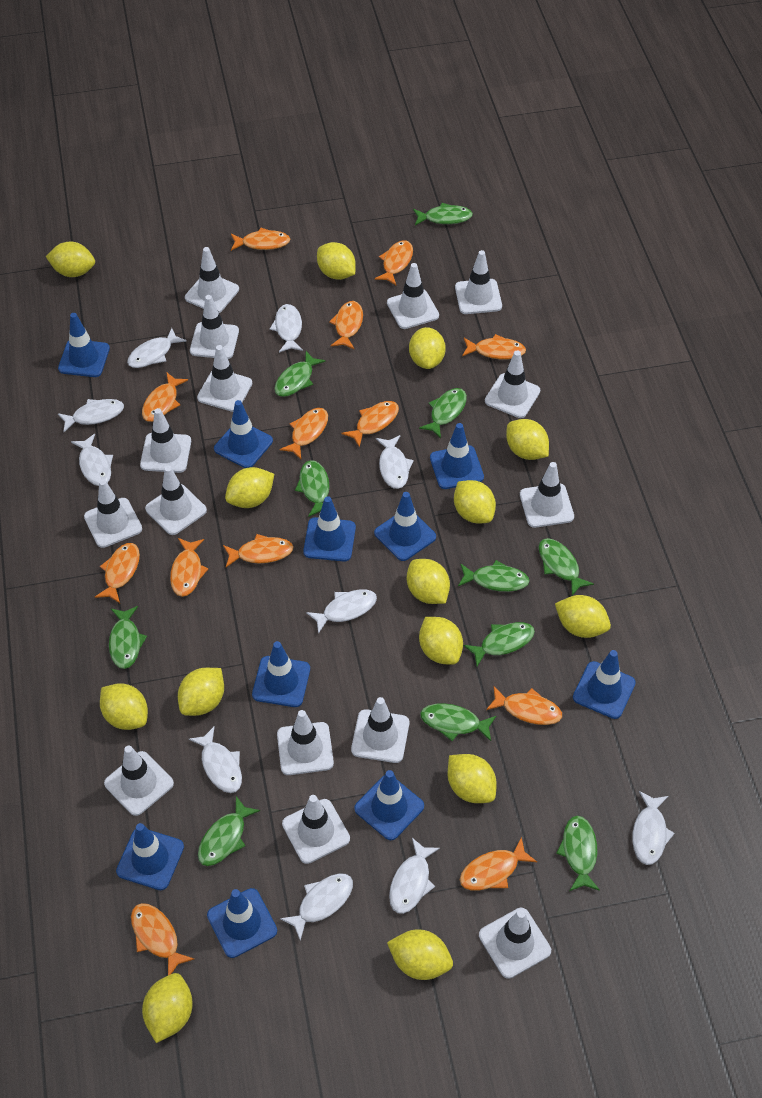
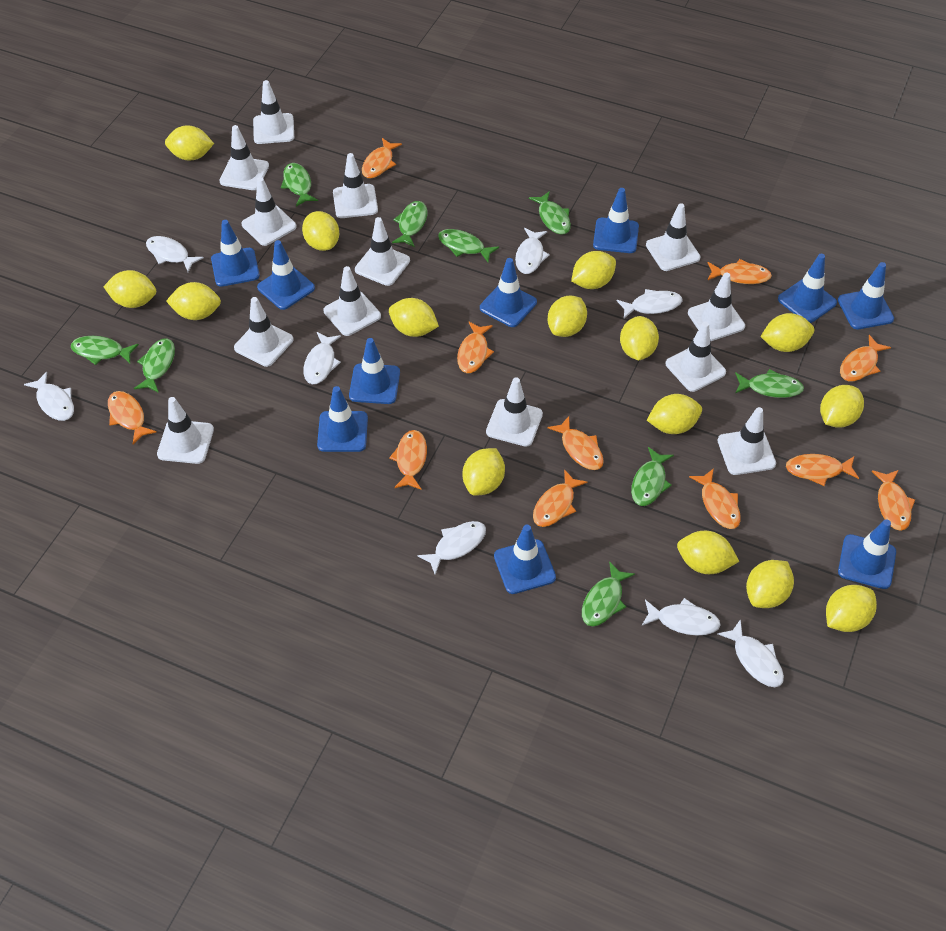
green fish: 11 -> 9
orange fish: 13 -> 11
white fish: 10 -> 8
white traffic cone: 15 -> 13
yellow lemon: 14 -> 15

